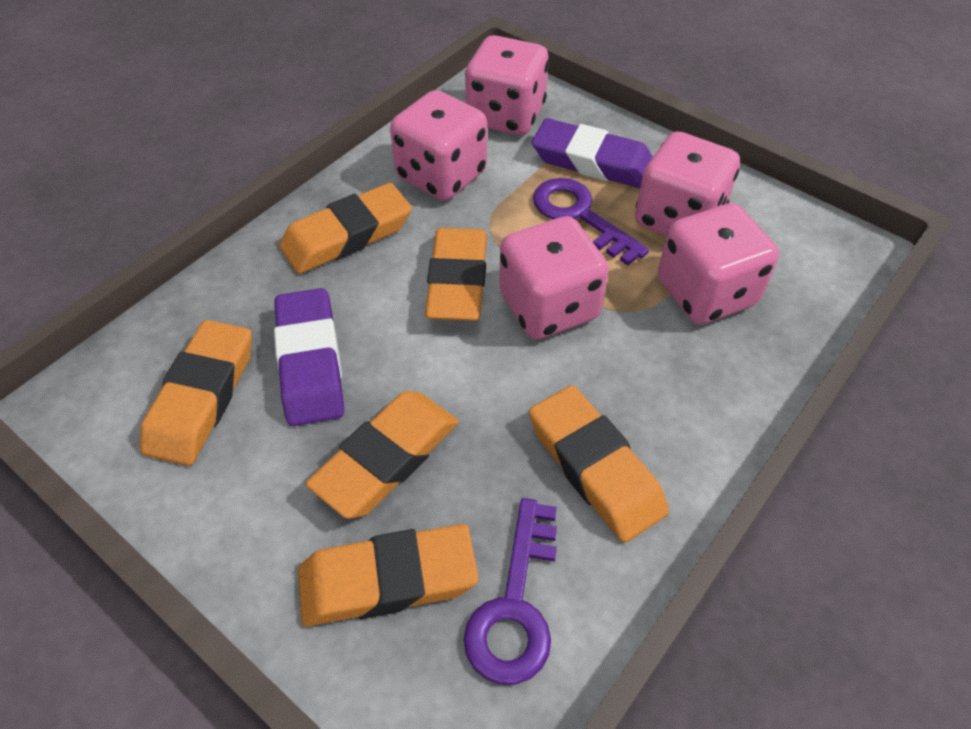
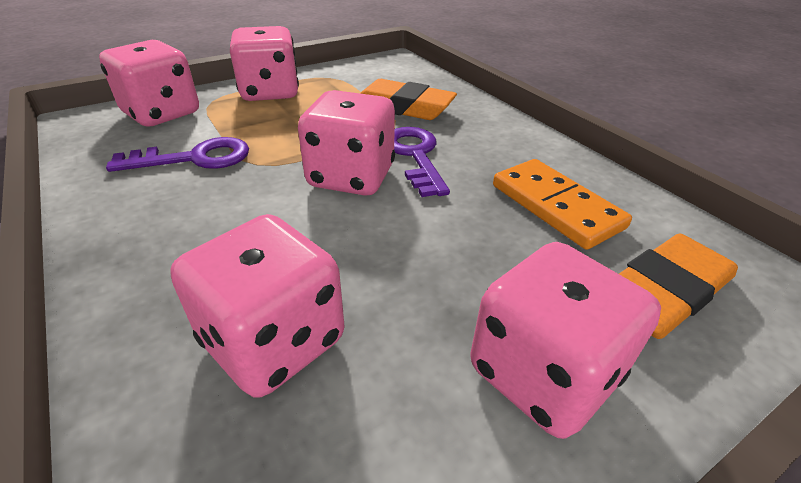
orange domino: 0 -> 1
orange eraser: 6 -> 2
purple eraser: 2 -> 0

